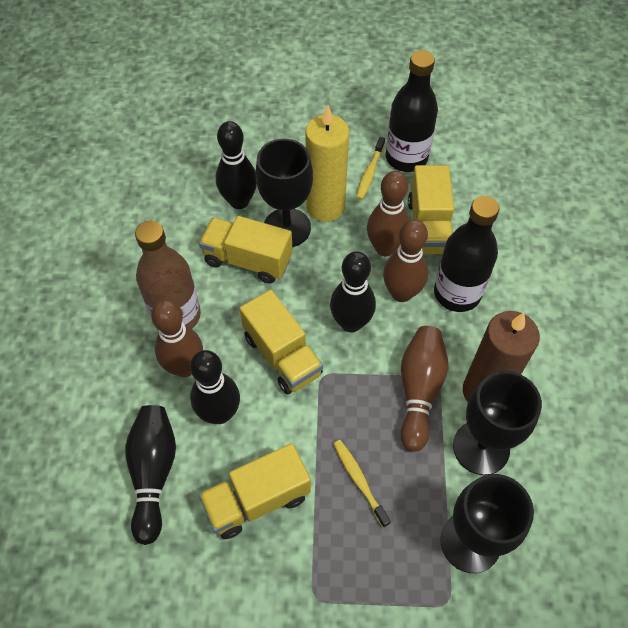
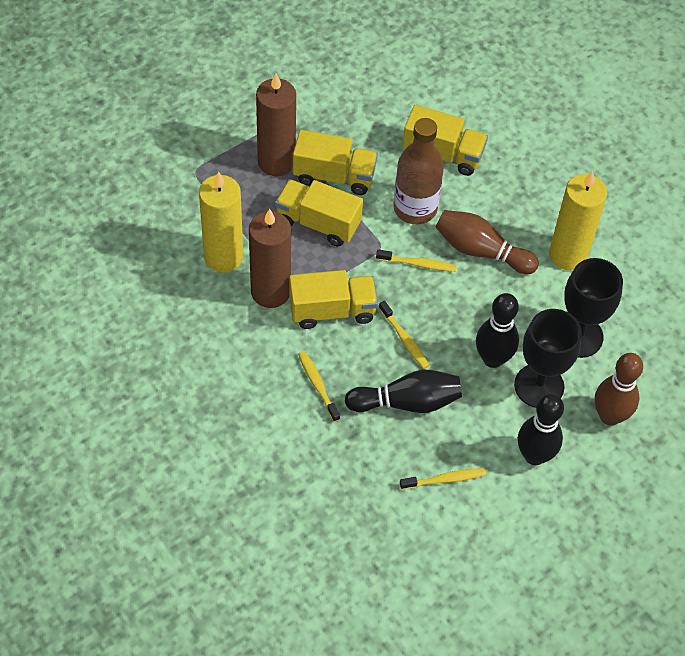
black bottle: 2 -> 0
black bowling pin: 4 -> 3
black goblet: 3 -> 2
brown bowling pin: 4 -> 2
brown candle: 1 -> 2
yellow candle: 1 -> 2
yellow toothbrush: 2 -> 4

